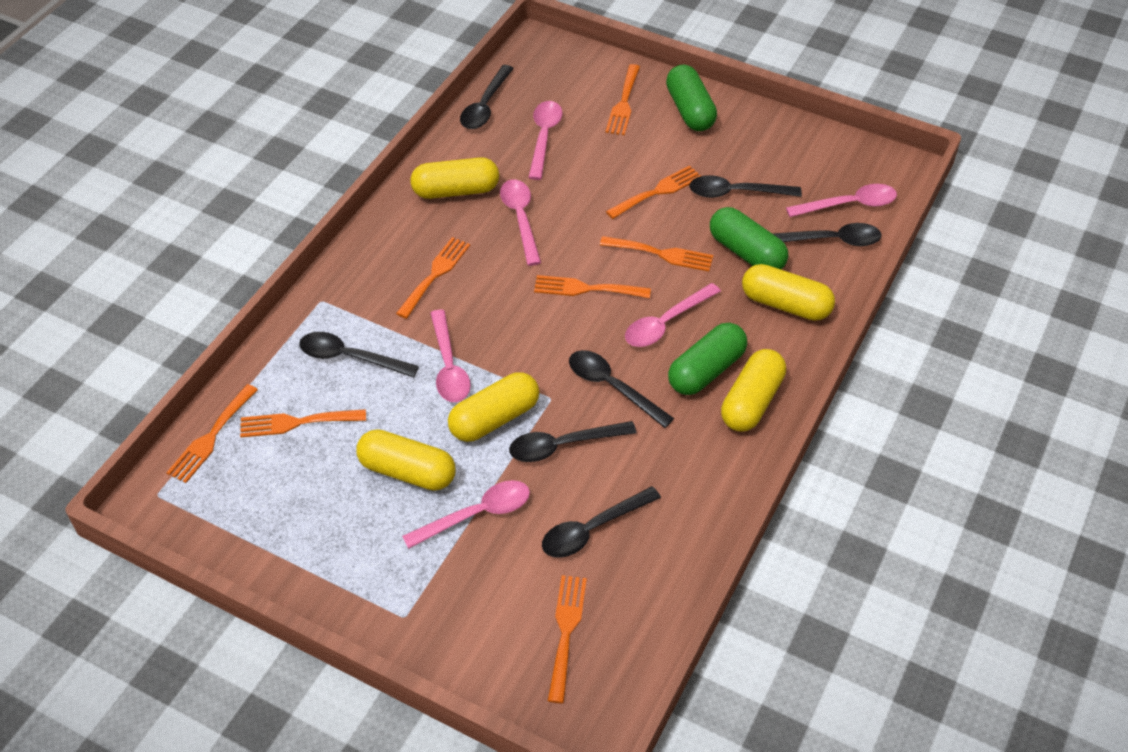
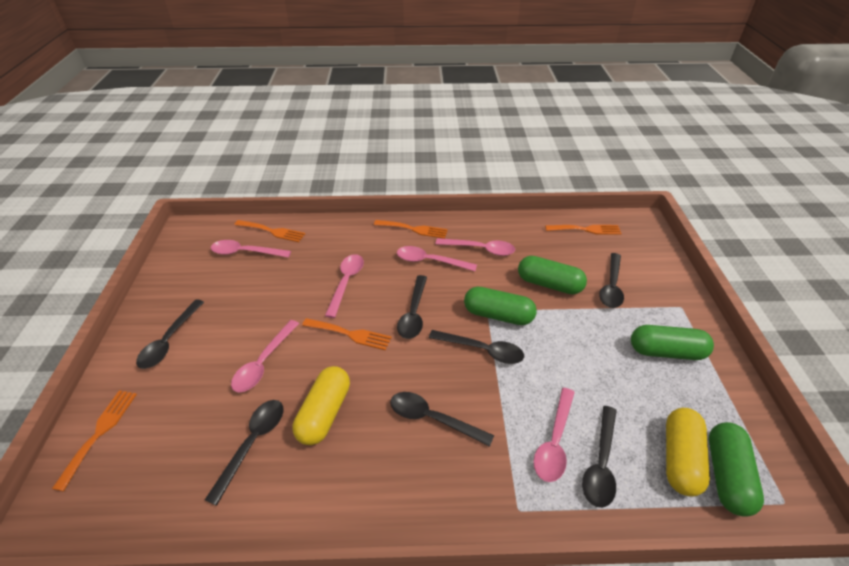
green capsule: 3 -> 4
orange fork: 8 -> 5
yellow capsule: 5 -> 2

